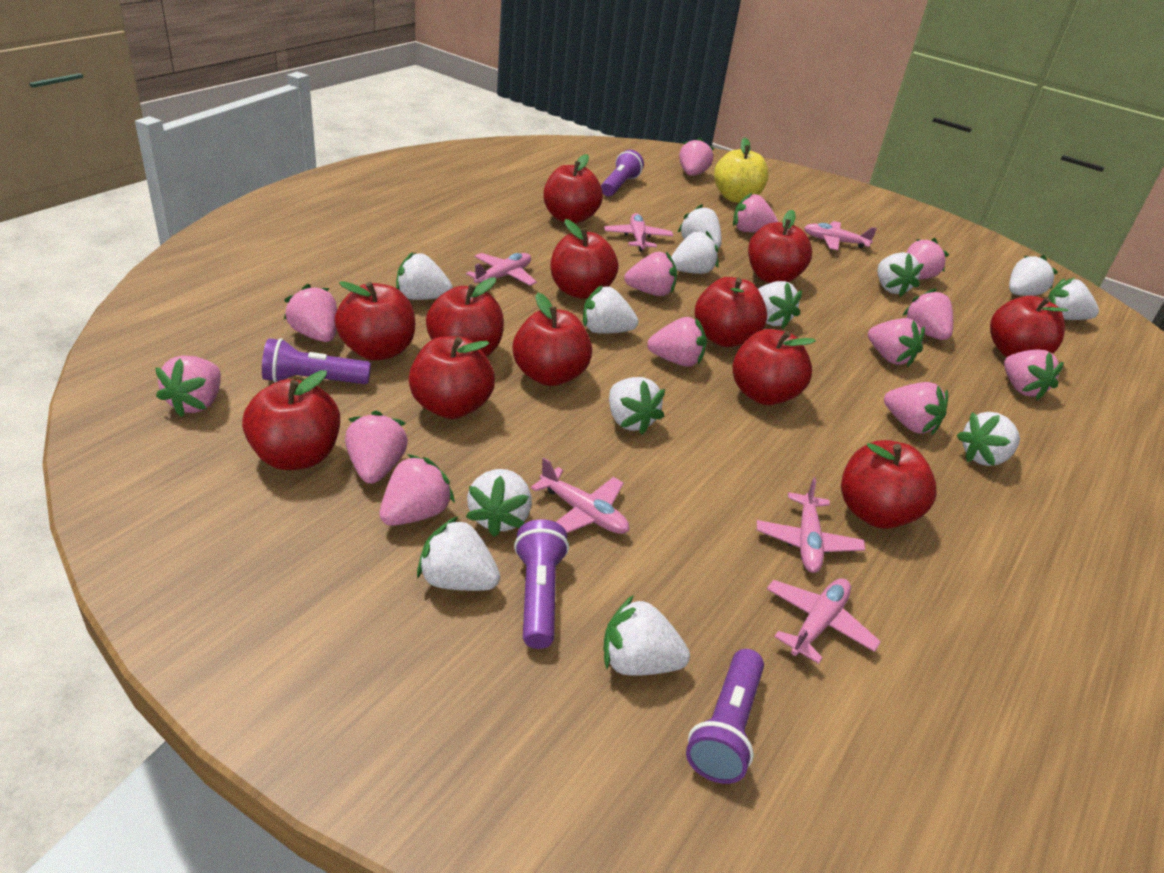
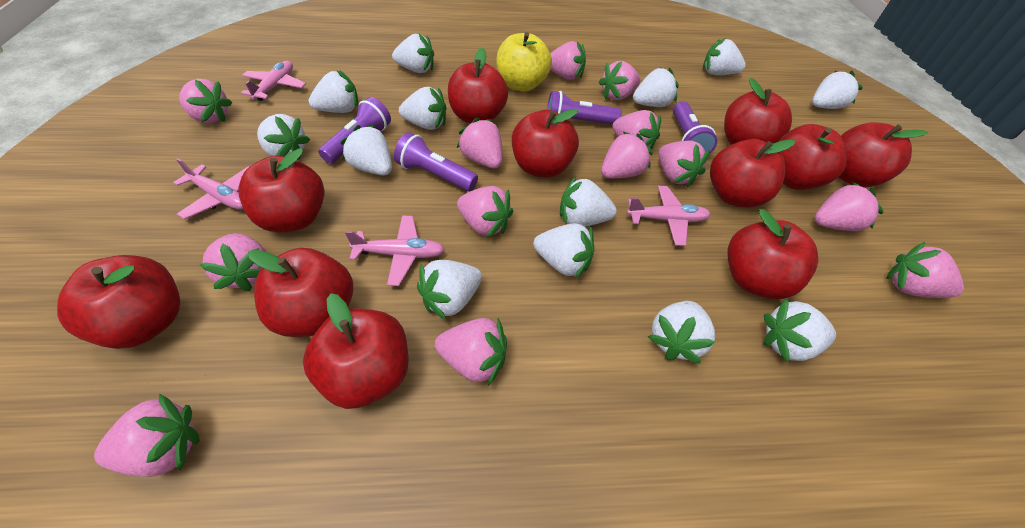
pink plane: 6 -> 4
red apple: 12 -> 11

